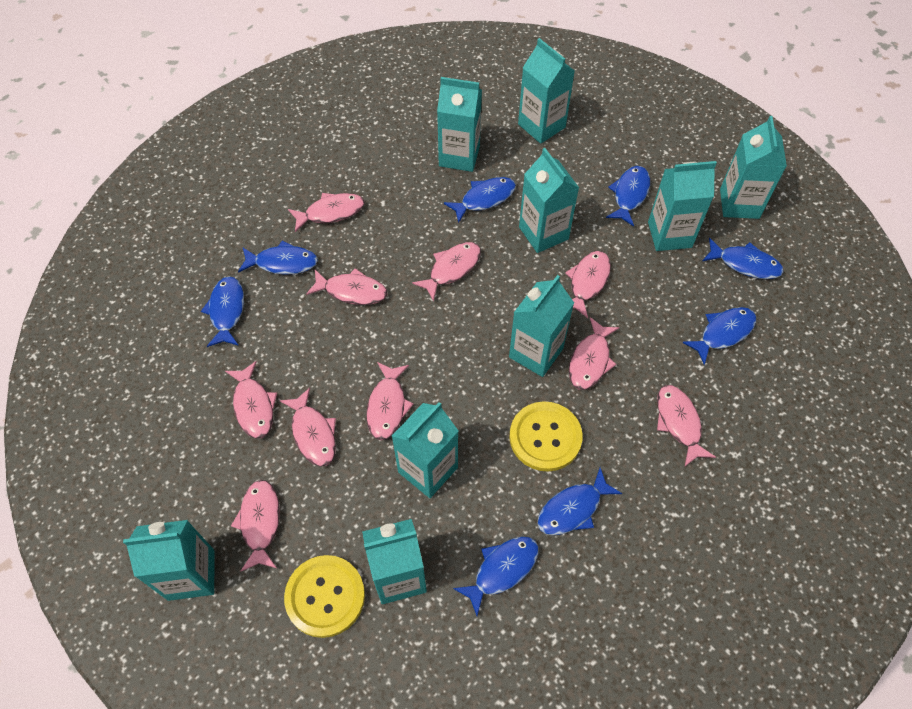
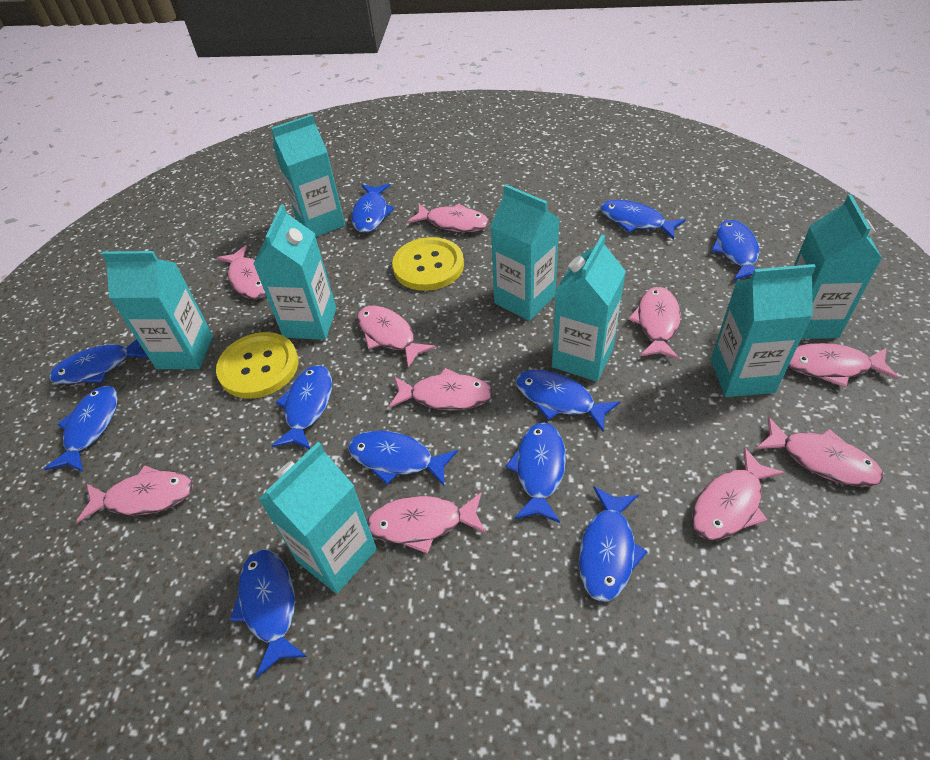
blue fish: 8 -> 11
turquoise carton: 9 -> 8

